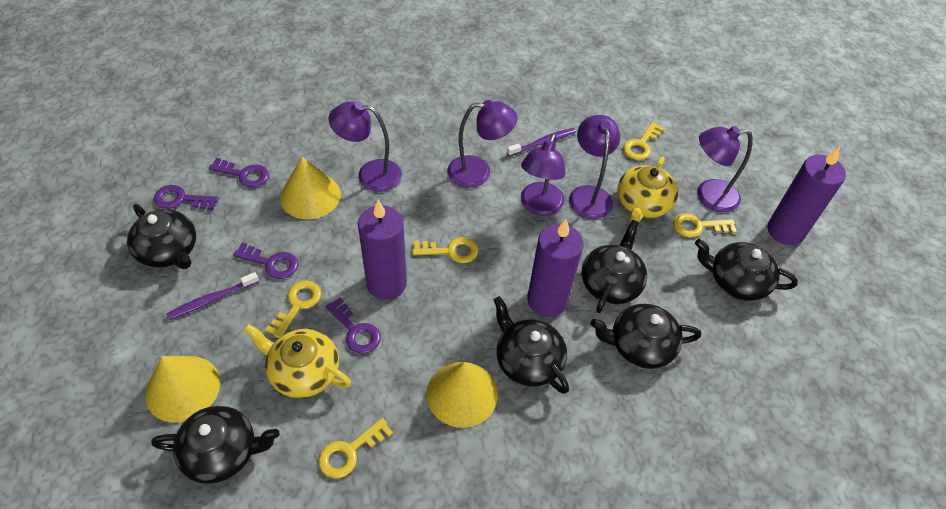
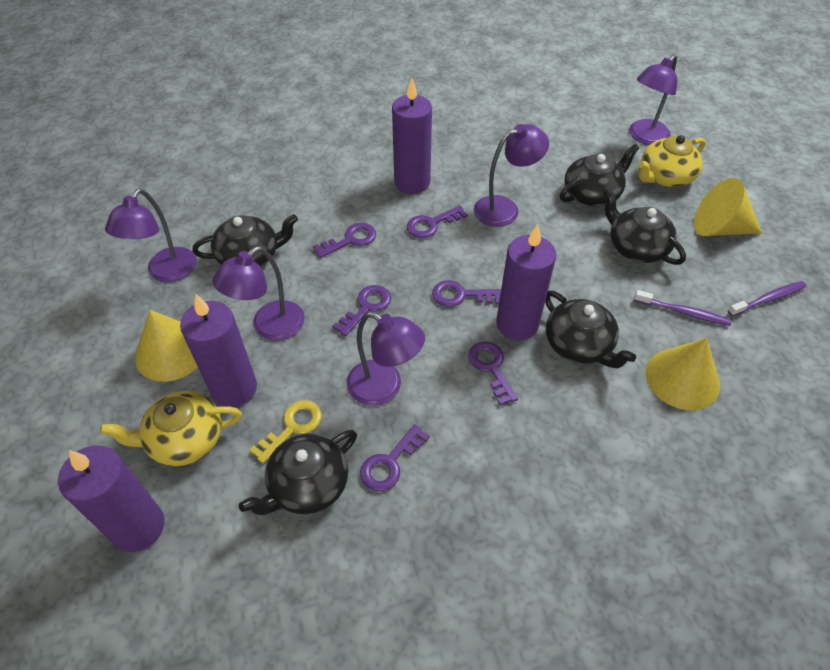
black teapot: 6 -> 5
purple candle: 3 -> 4
purple key: 4 -> 6
yellow key: 5 -> 1

